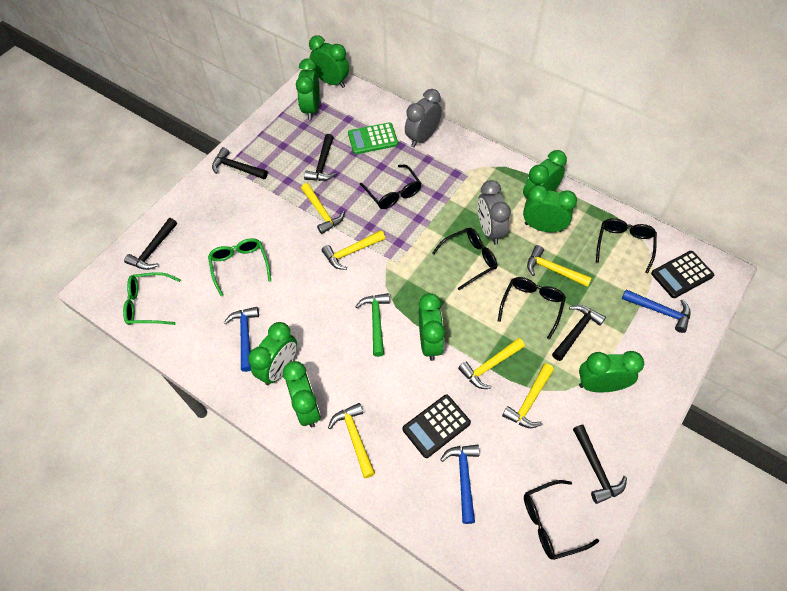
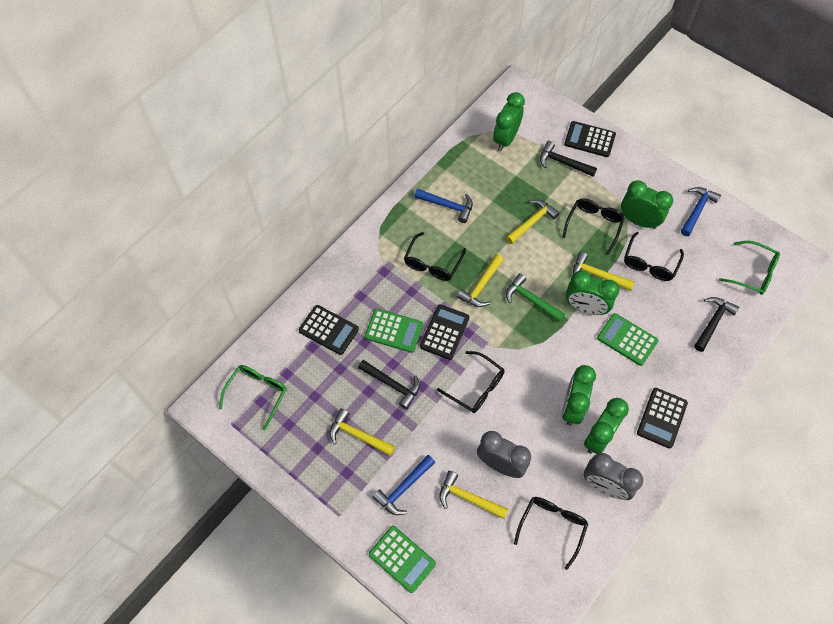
black calculator: 2 -> 4
black hammer: 5 -> 3
green calculator: 1 -> 3
green clock: 8 -> 5
yellow hammer: 6 -> 5

